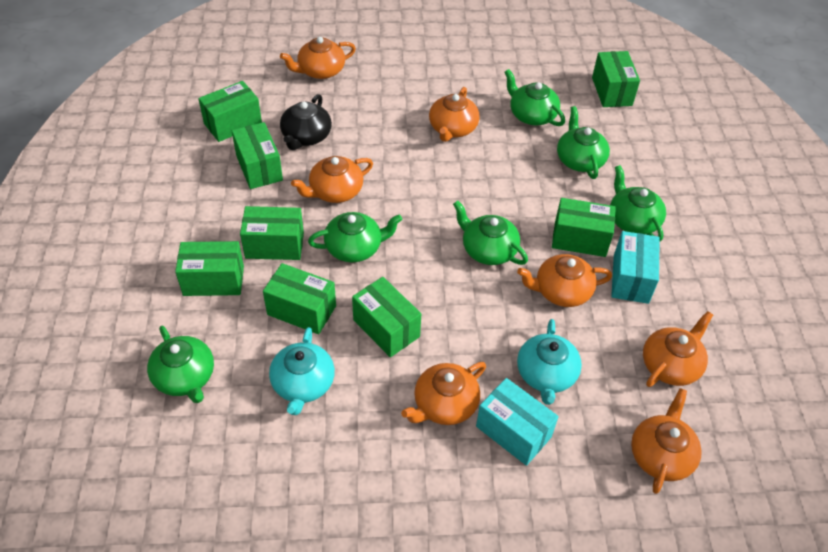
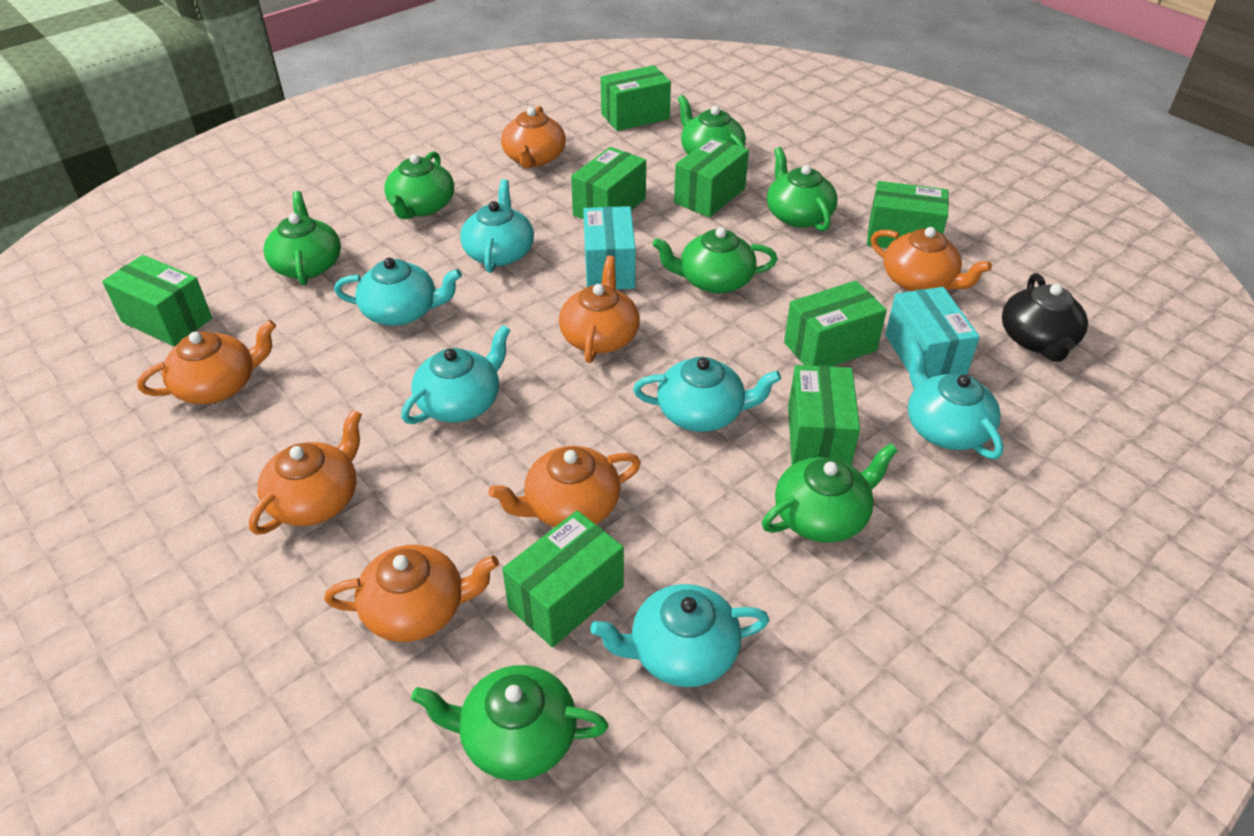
green teapot: 6 -> 7
turquoise teapot: 2 -> 6

